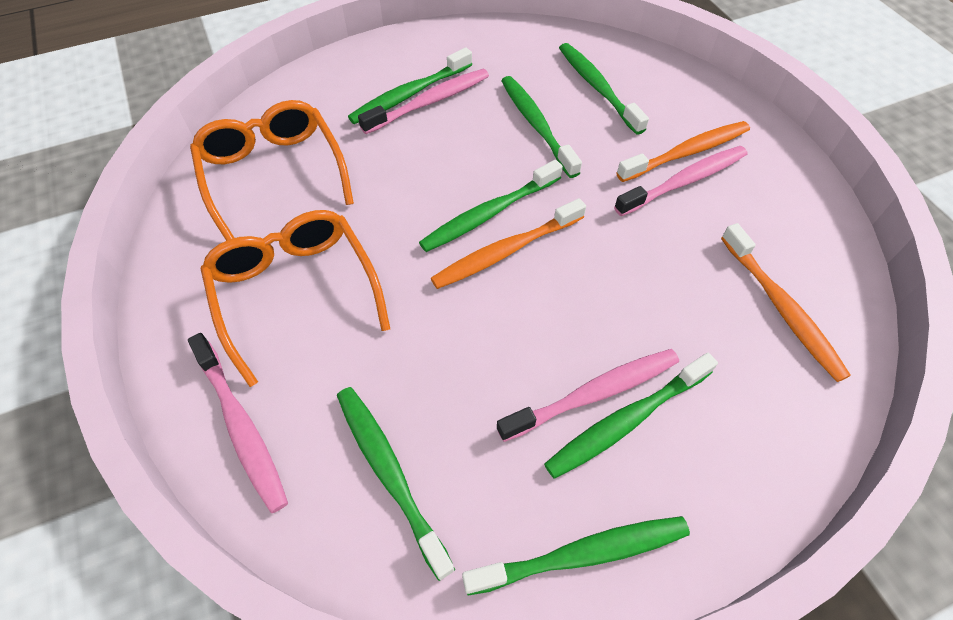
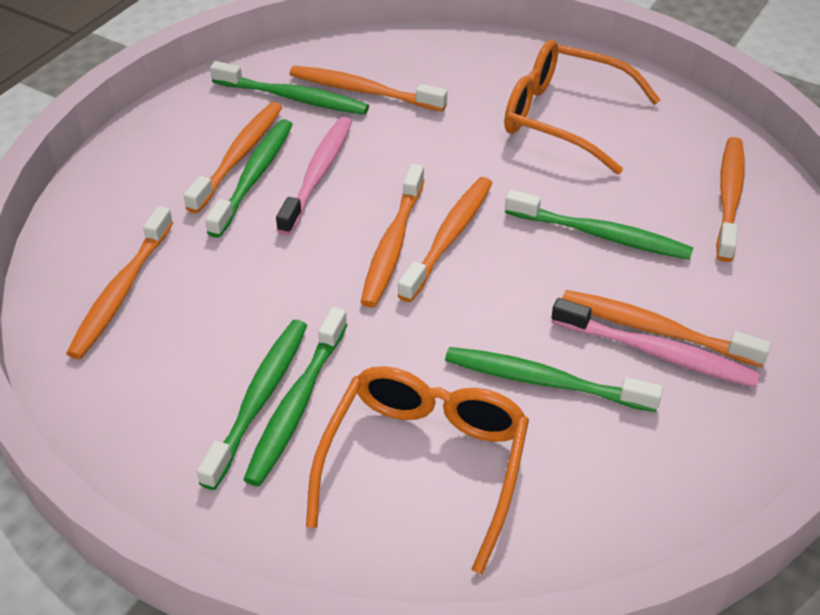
green toothbrush: 7 -> 6
orange toothbrush: 3 -> 7
pink toothbrush: 4 -> 2

